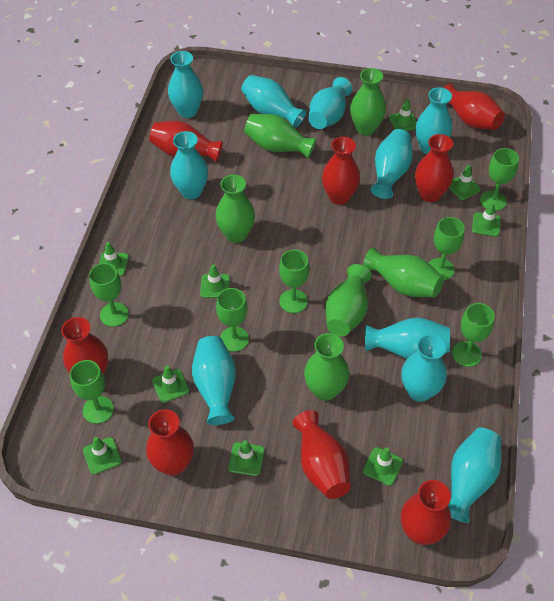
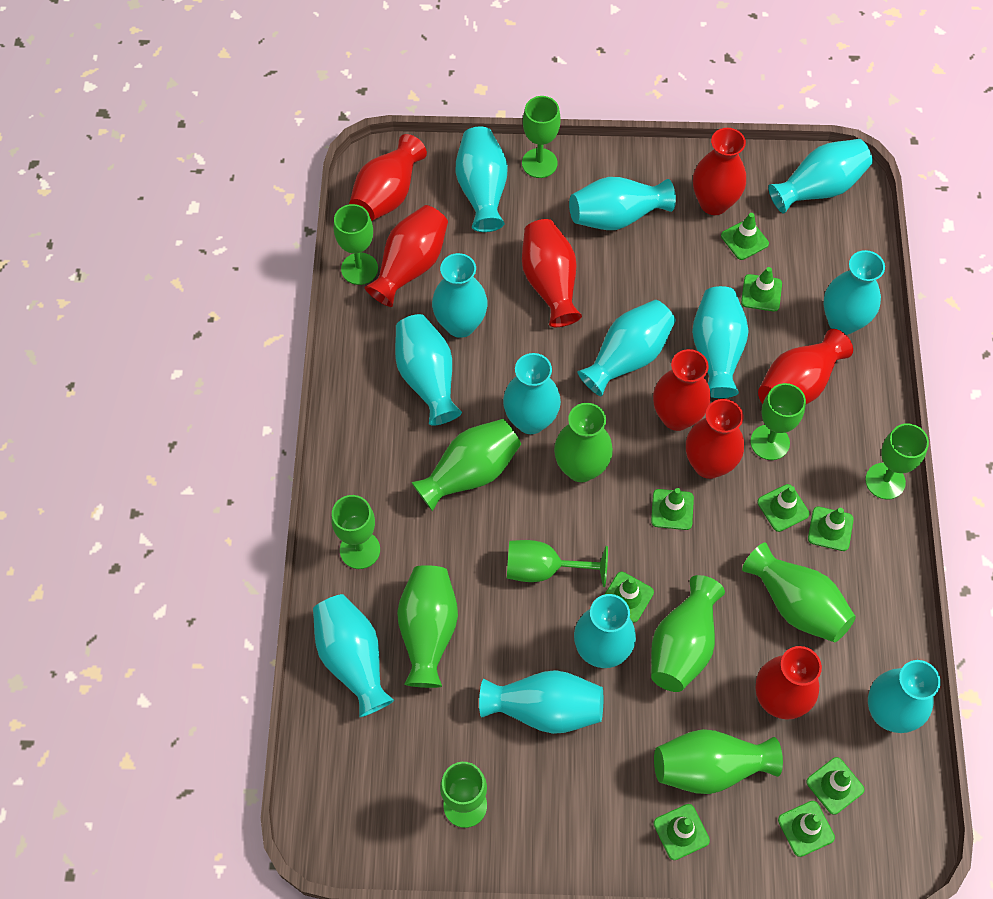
turquoise vase: 10 -> 13

